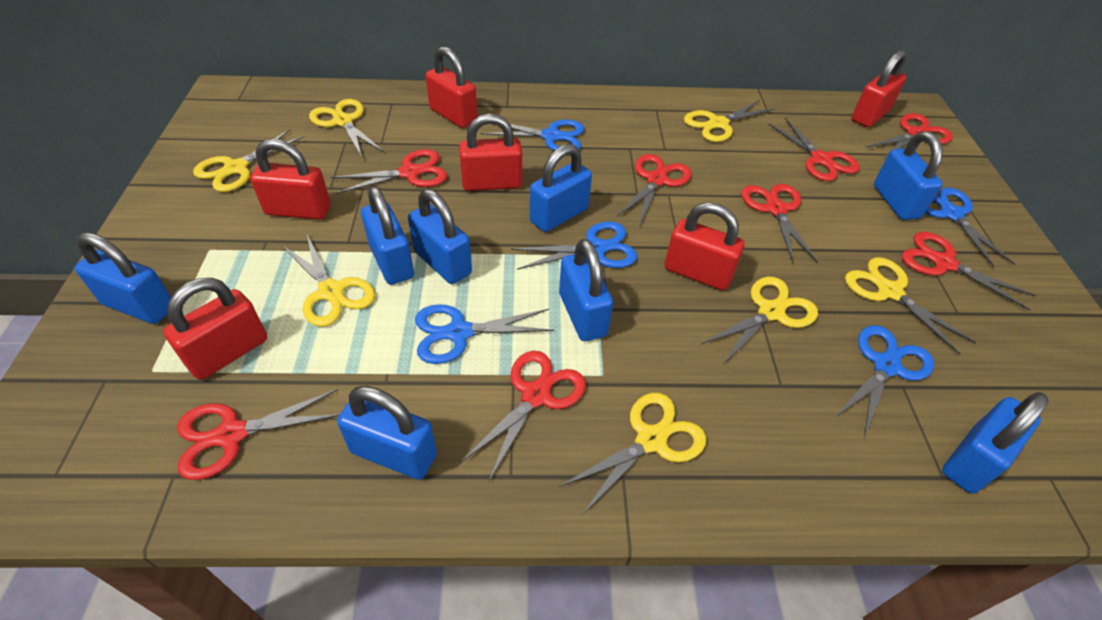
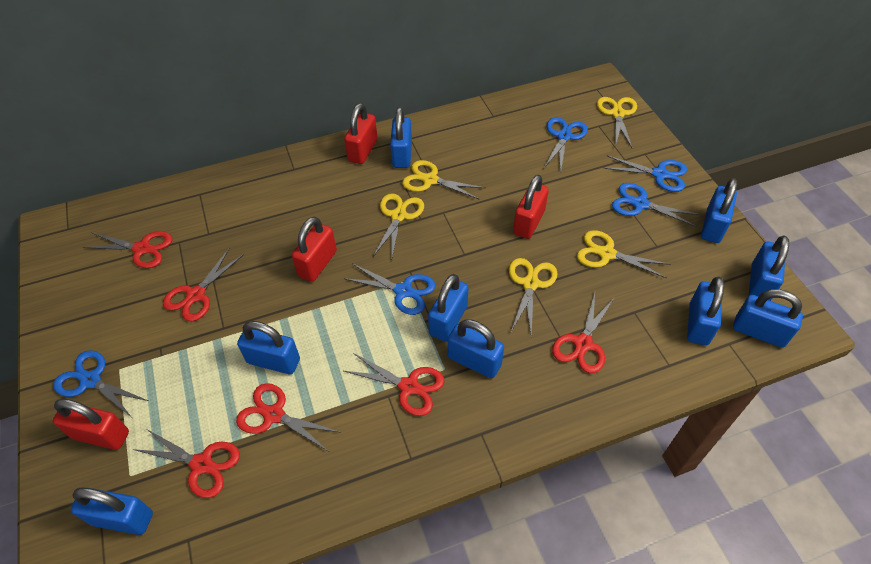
blue padlock: 8 -> 9
red padlock: 6 -> 4
red scissors: 8 -> 6
yellow scissors: 7 -> 5

